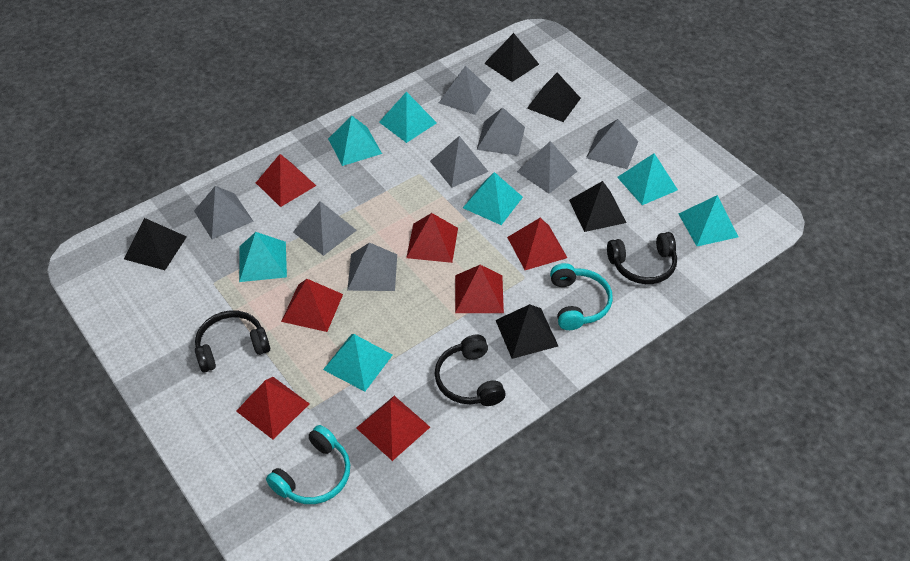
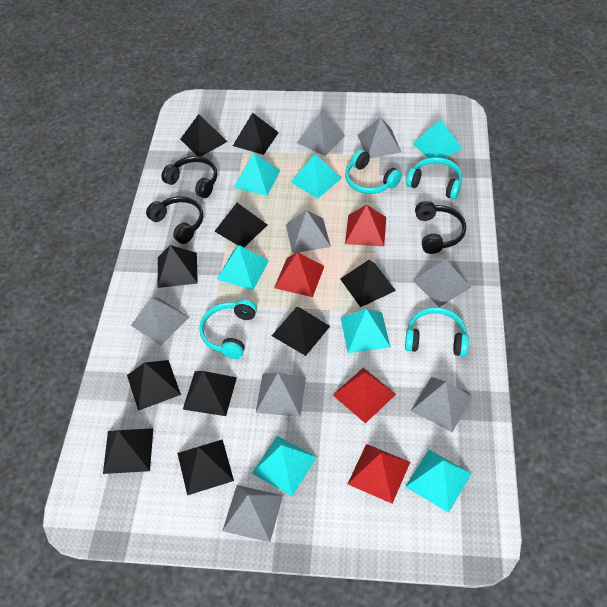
black pyramid: 5 -> 10
red pyramid: 7 -> 4
turquoise headphones: 2 -> 4

